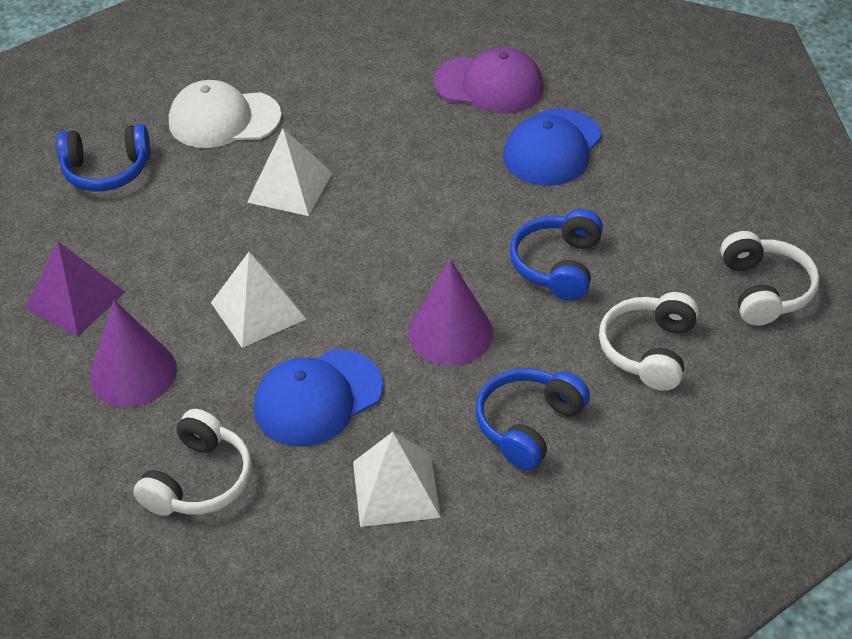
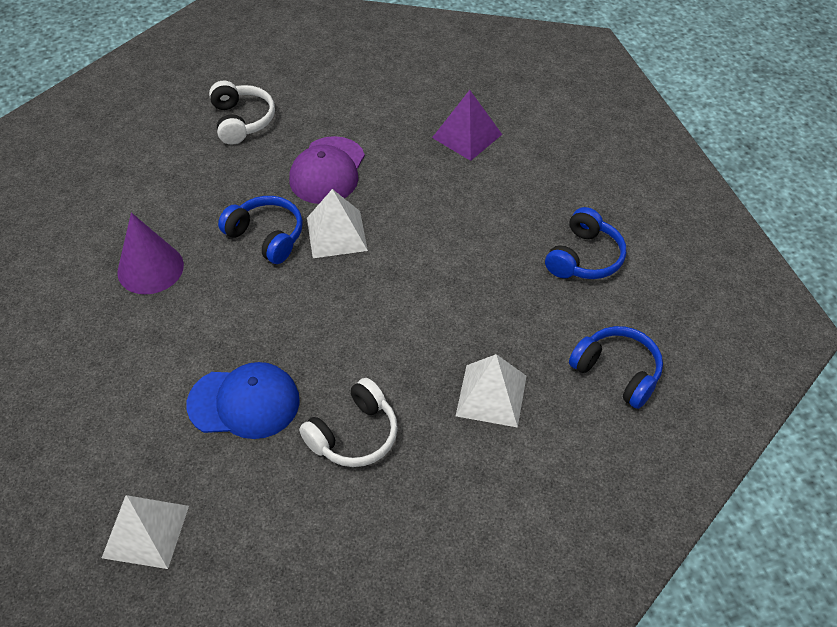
blue cap: 2 -> 1
purple cone: 2 -> 1
white cap: 1 -> 0
white headphones: 3 -> 2

